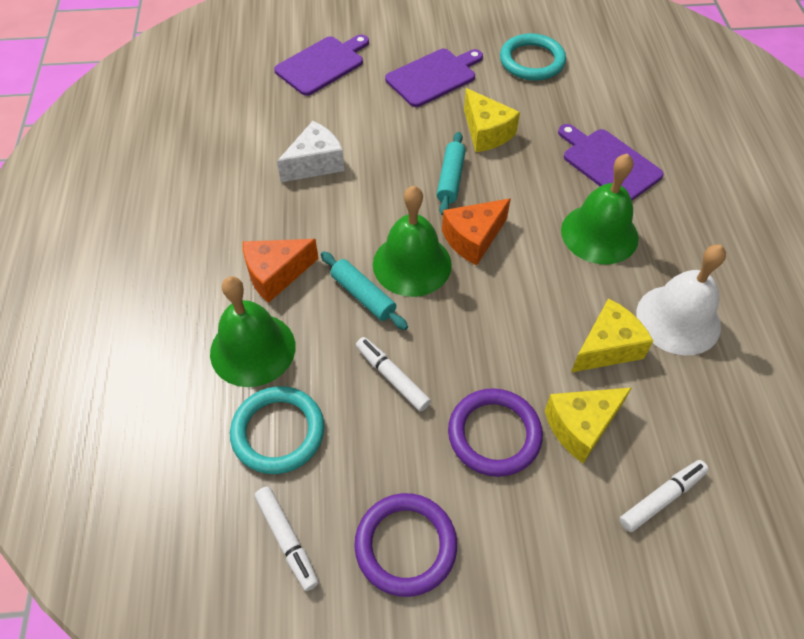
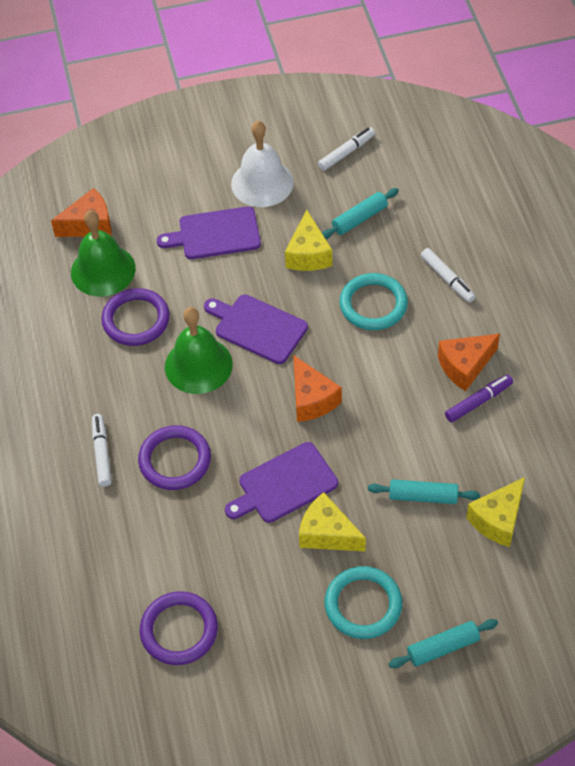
green bell: 3 -> 2
orange cheese: 2 -> 3
purple marker: 0 -> 1
purple ring: 2 -> 3
turquoise rolling pin: 2 -> 3
white cheese: 1 -> 0

